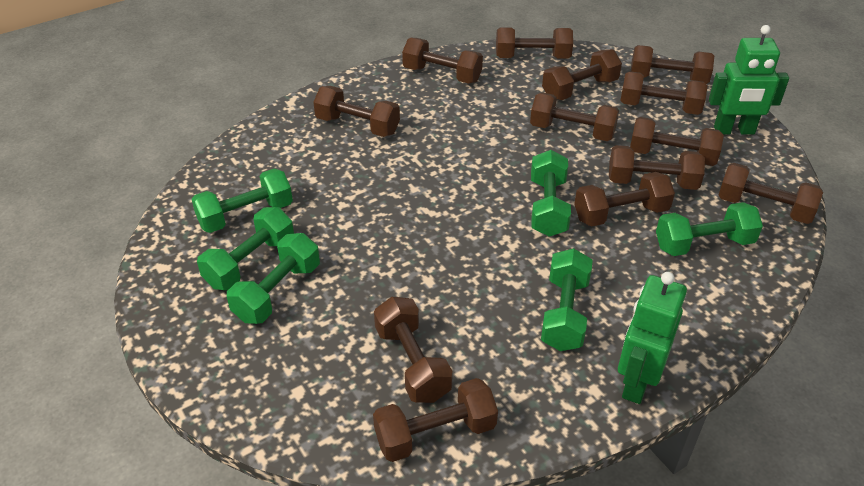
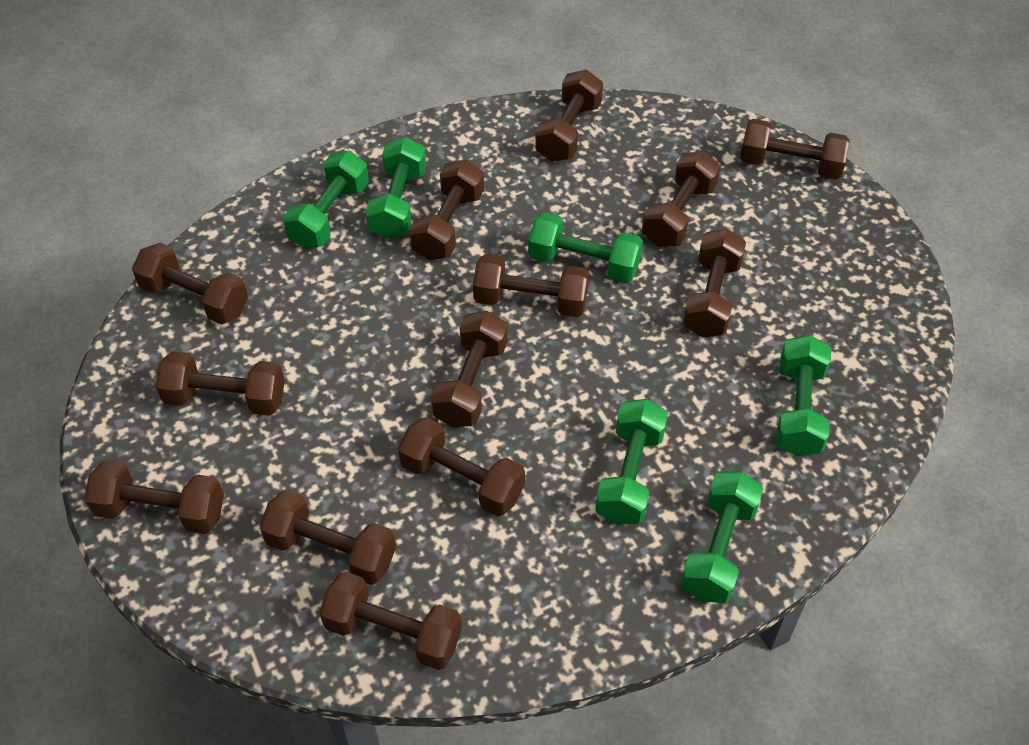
green robot: 2 -> 0

